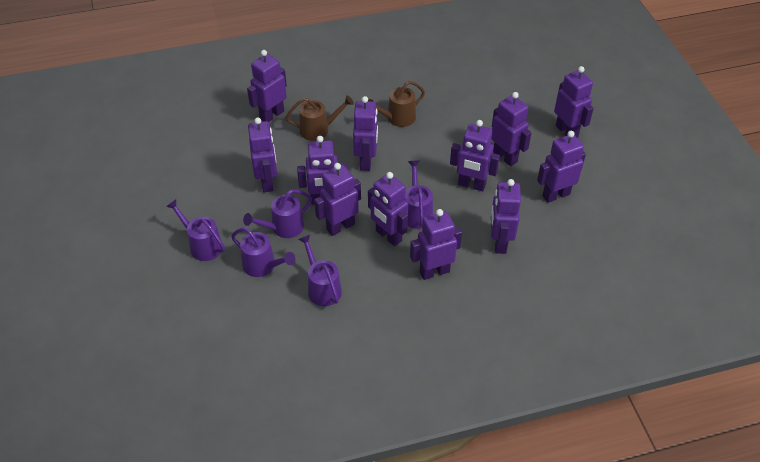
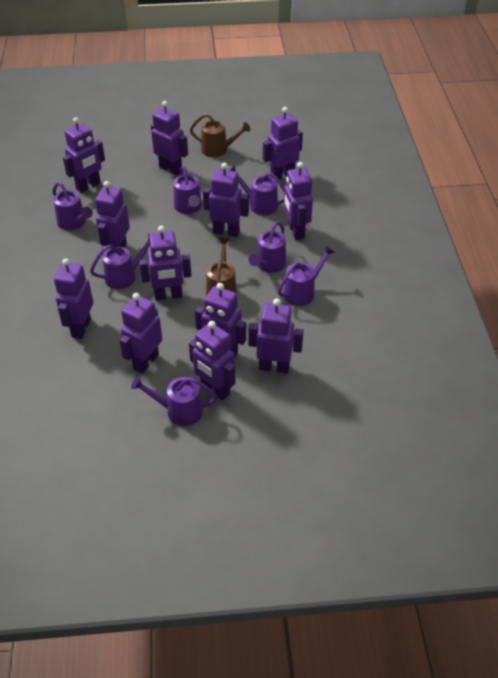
purple watering can: 5 -> 7

